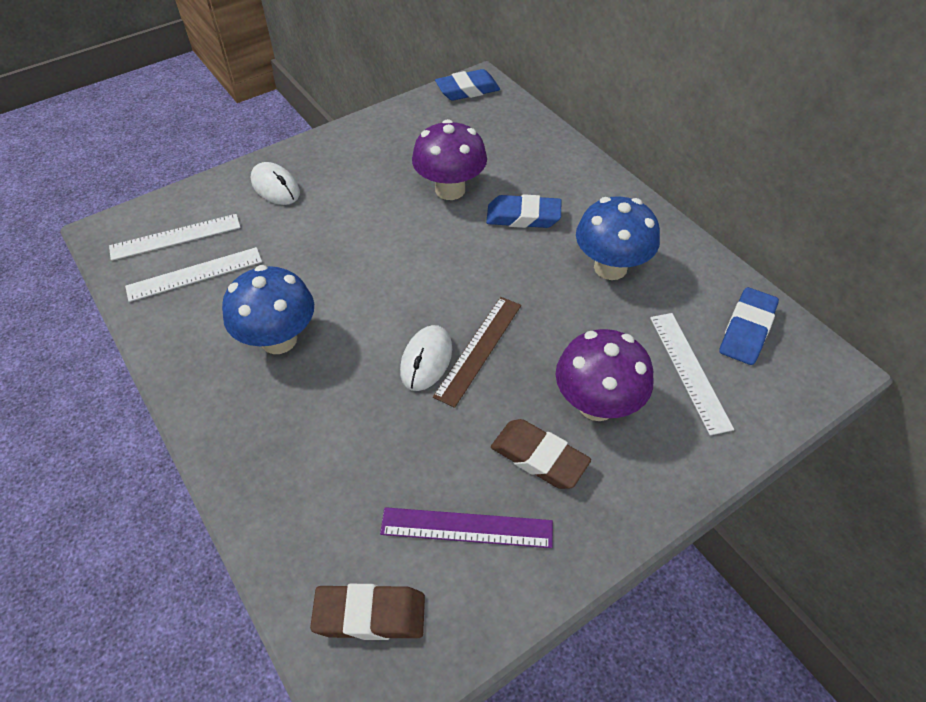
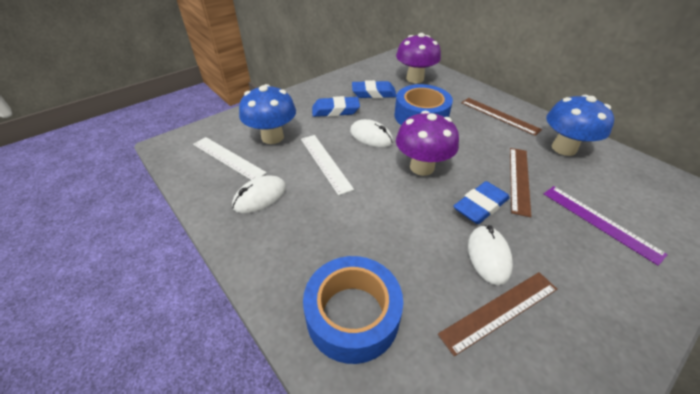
blue tape: 0 -> 2
brown eraser: 2 -> 0
brown ruler: 1 -> 3
white mouse: 2 -> 3
white ruler: 3 -> 2

